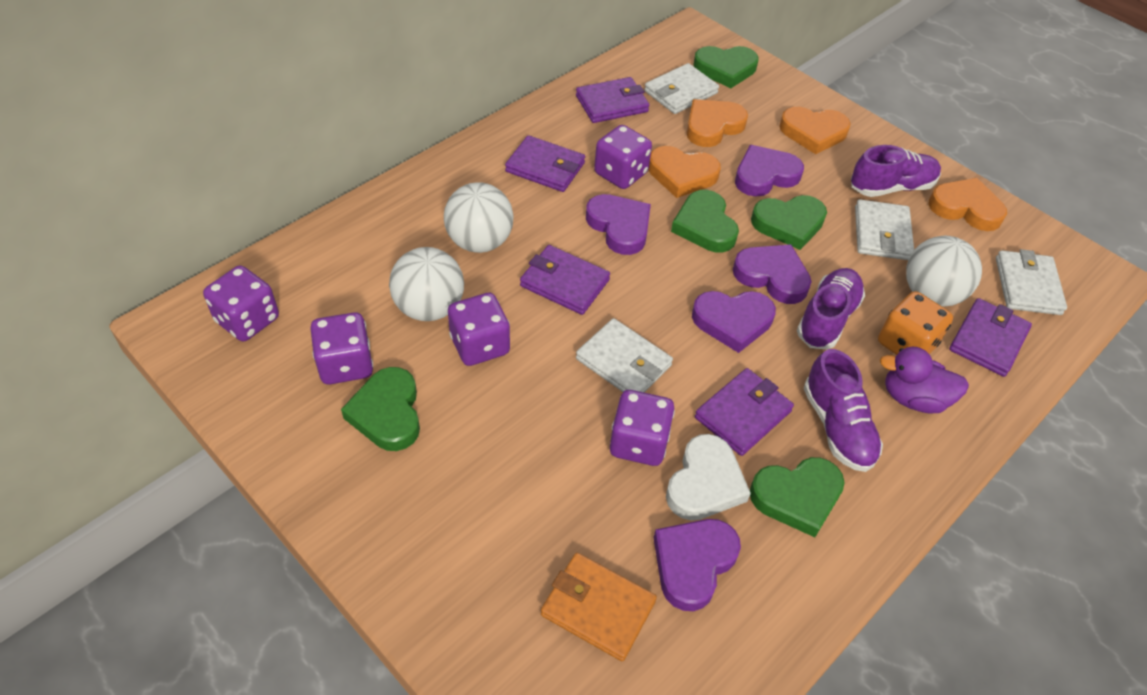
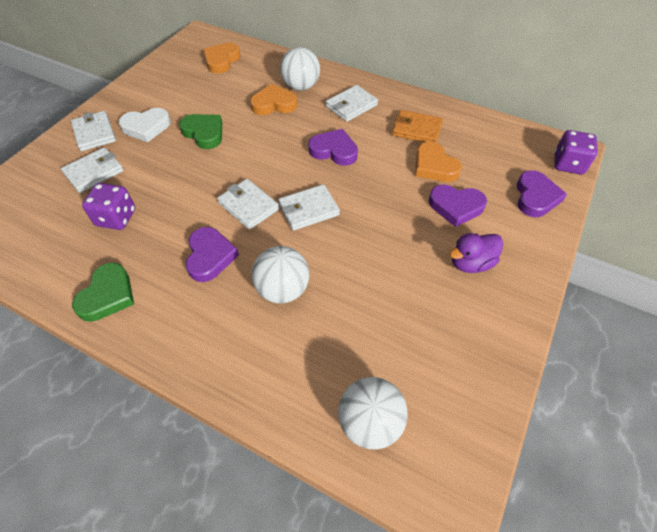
green heart: 5 -> 2
orange dice: 1 -> 0
orange heart: 4 -> 3
purple dice: 5 -> 2
purple heart: 5 -> 4
purple shoe: 3 -> 0
purple wallet: 5 -> 0
white wallet: 4 -> 5

